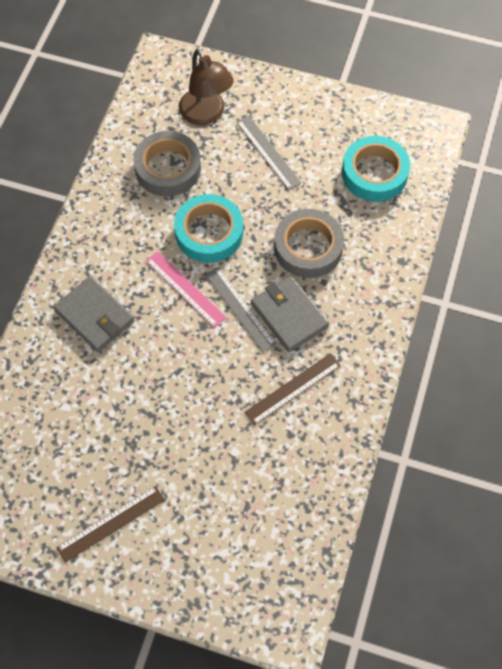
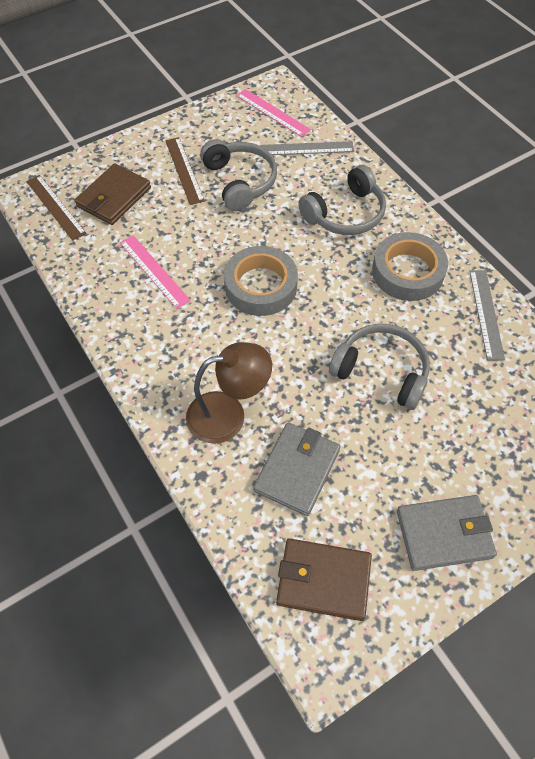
brown wallet: 0 -> 2
grey headphones: 0 -> 3
pink ruler: 1 -> 2
turquoise tape: 2 -> 0

